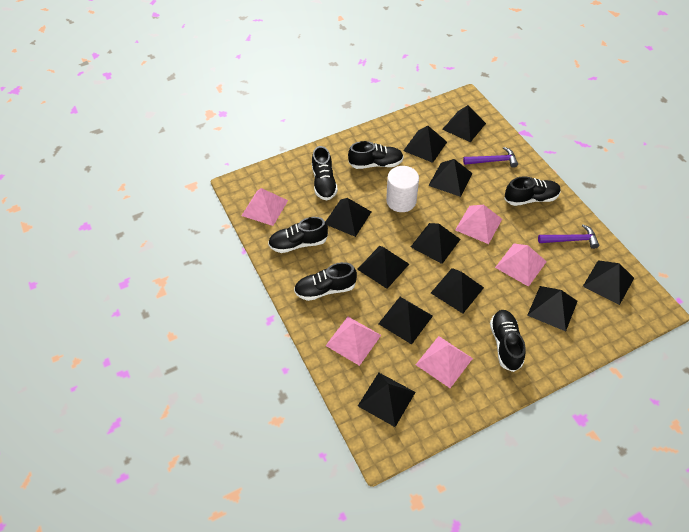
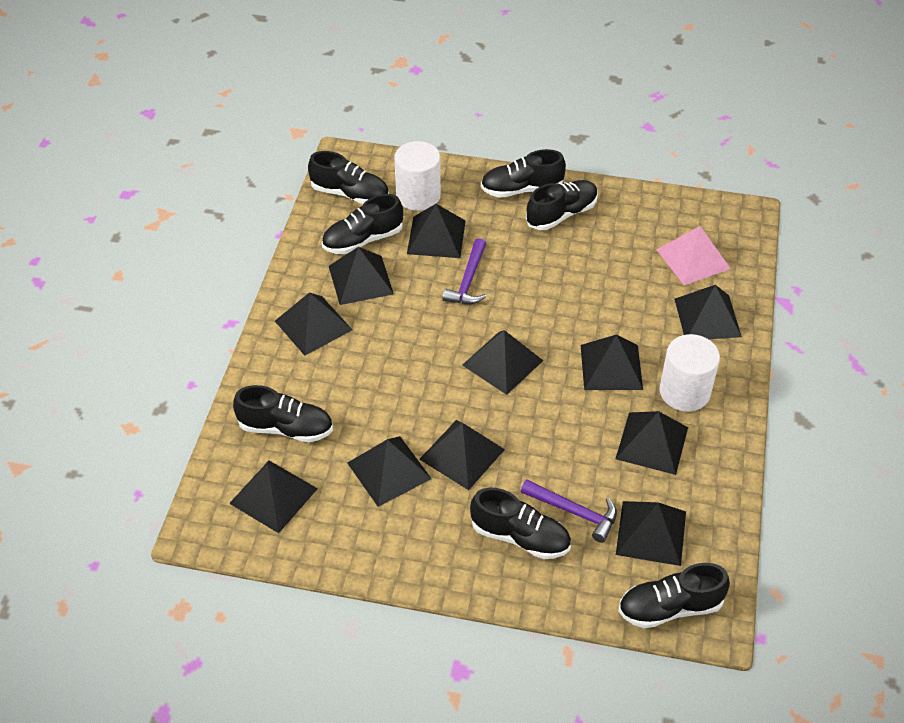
black shoe: 6 -> 7
pink pyramid: 5 -> 1
white cylinder: 1 -> 2

